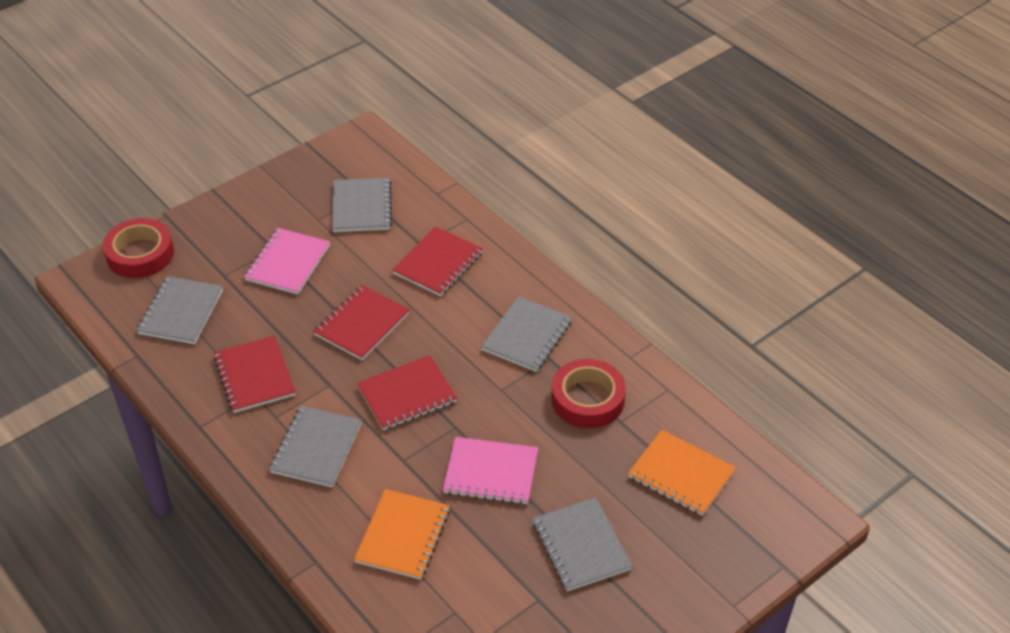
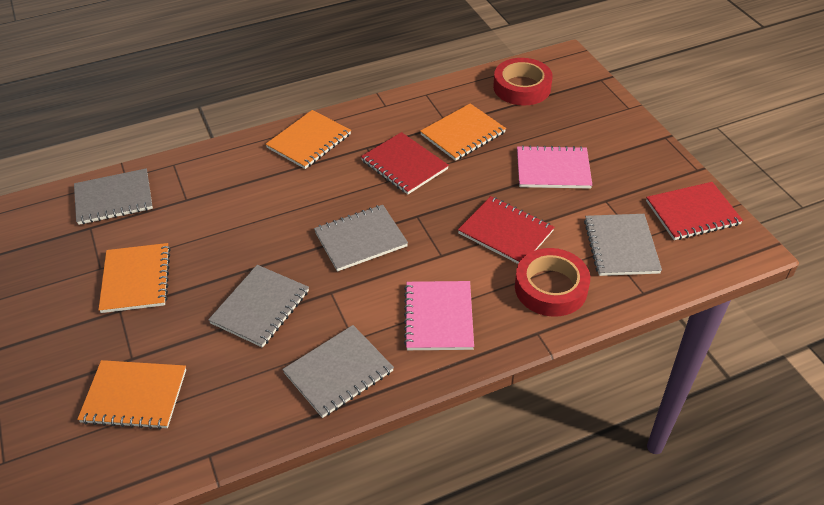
orange notebook: 2 -> 4
red notebook: 4 -> 3

